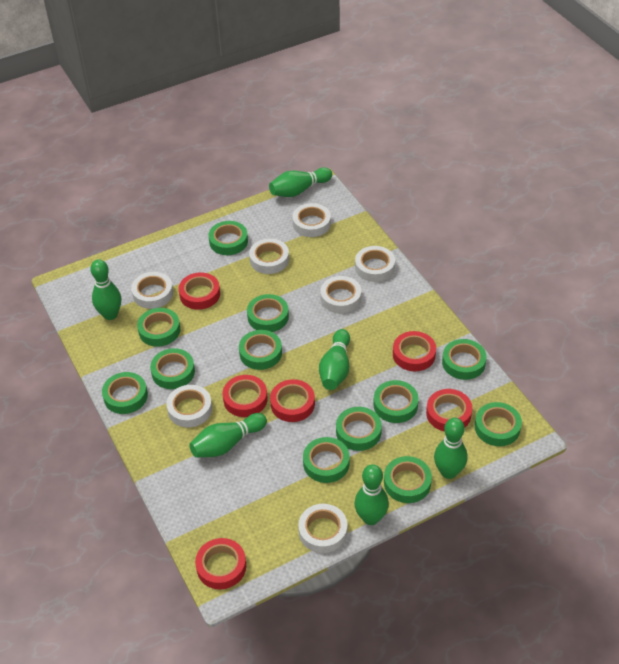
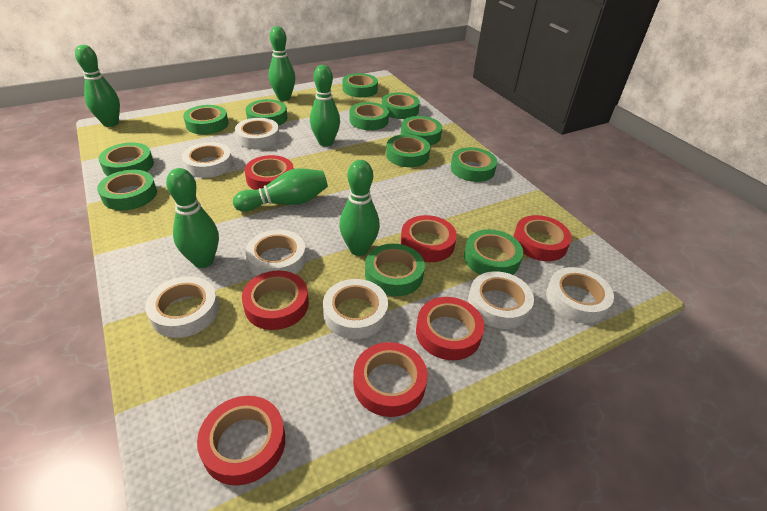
red tape: 6 -> 7

